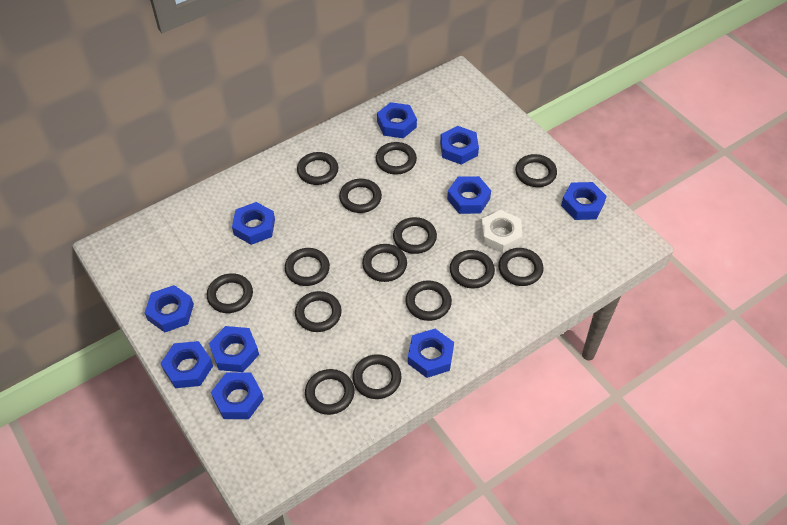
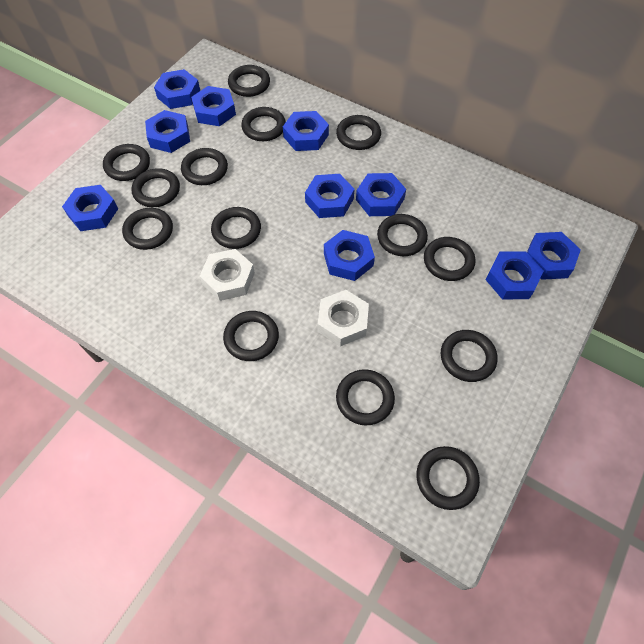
white nut: 1 -> 2

